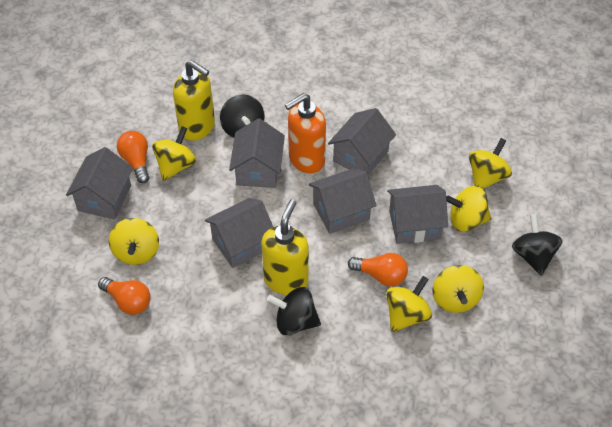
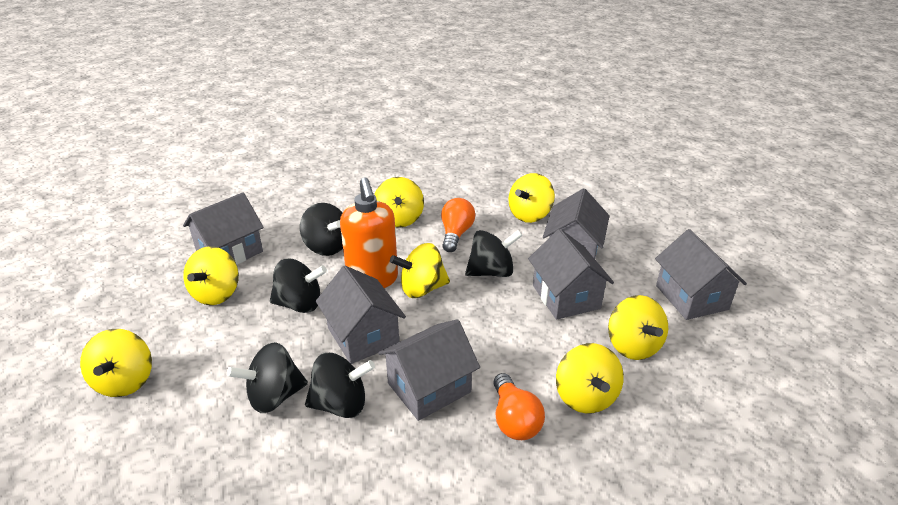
black spinning top: 3 -> 5
orange light bulb: 3 -> 2
yellow soap dispenser: 2 -> 0
yellow spinning top: 6 -> 7

